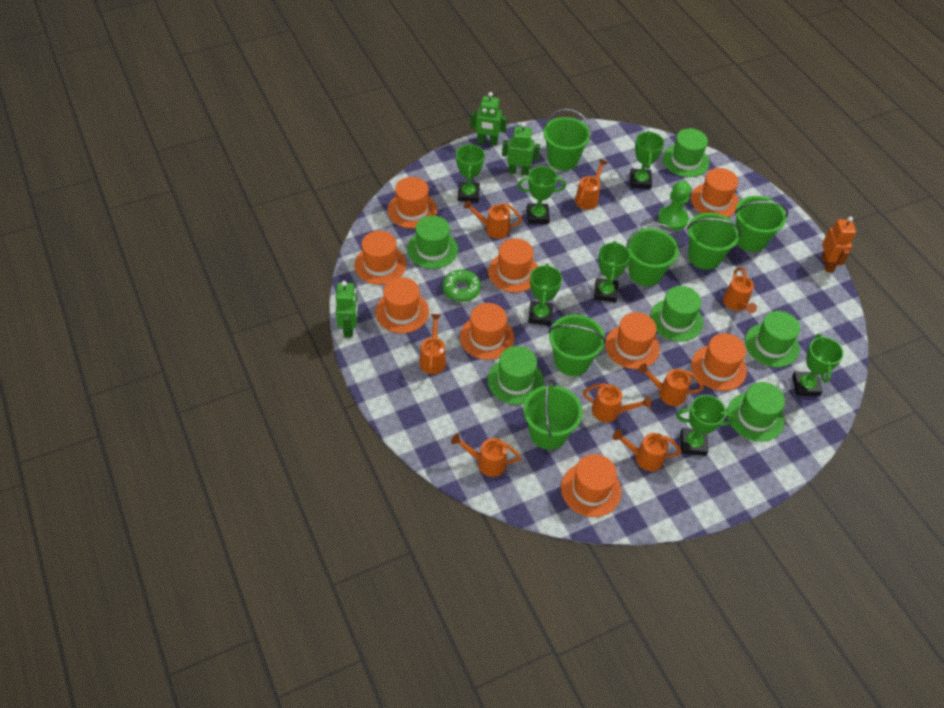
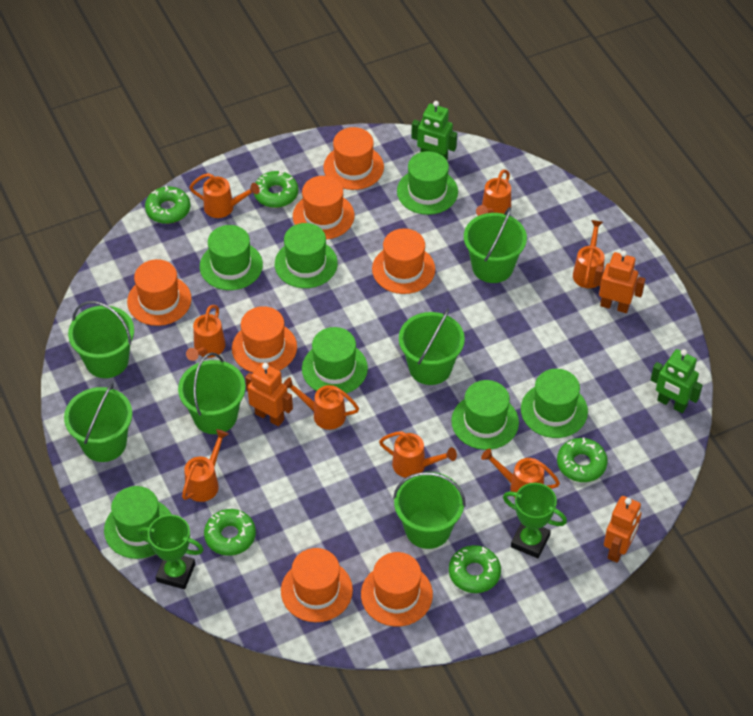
green donut: 1 -> 5
green hat: 6 -> 7
green pawn: 1 -> 0
green robot: 3 -> 2
green trophy: 7 -> 2
orange hat: 9 -> 7
orange robot: 1 -> 3

